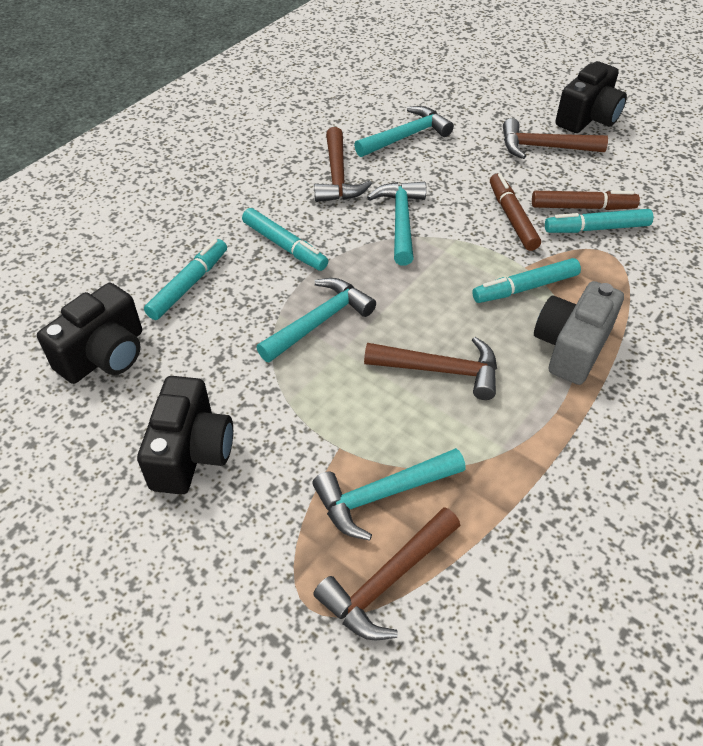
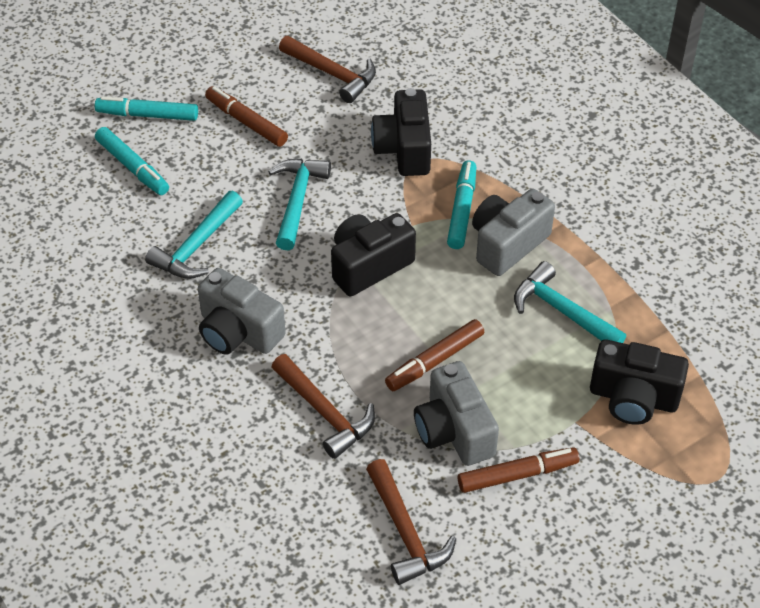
brown hammer: 4 -> 3
brown marker: 2 -> 3
grey camera: 1 -> 3
turquoise hammer: 4 -> 3
turquoise marker: 4 -> 3

